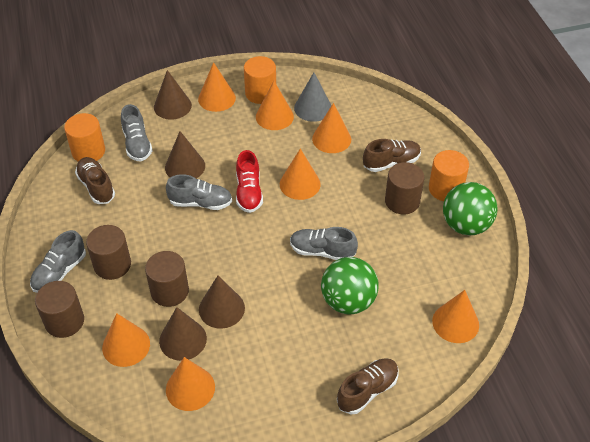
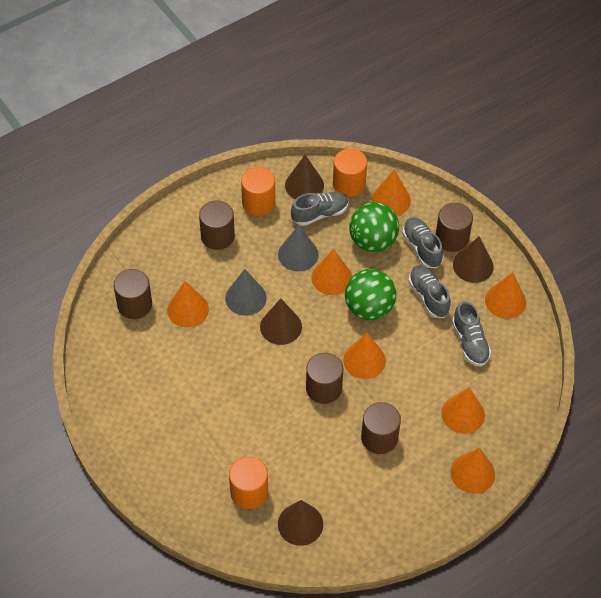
brown cylinder: 4 -> 5
brown shoe: 3 -> 0
grey cone: 1 -> 2
red shoe: 1 -> 0

